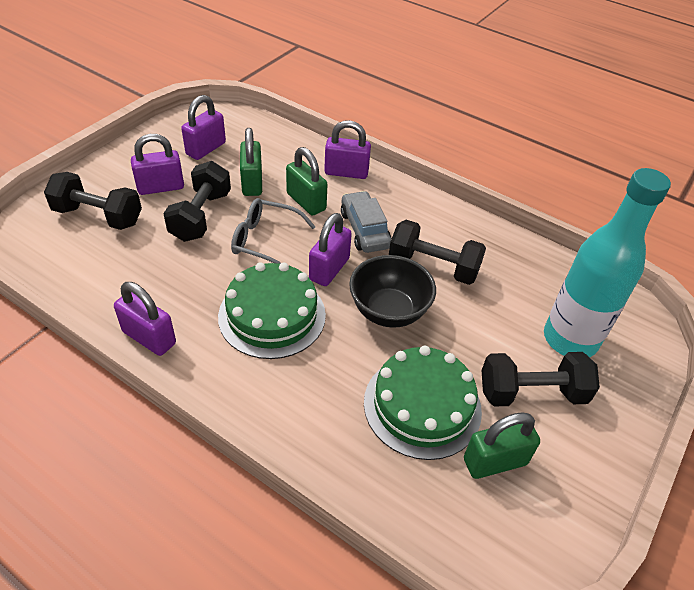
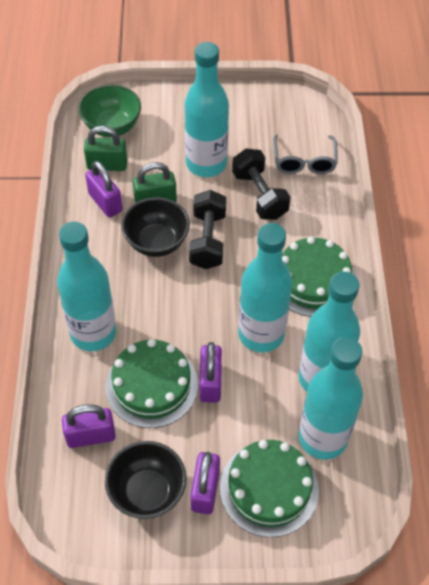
black bowl: 1 -> 2
black dumbbell: 4 -> 2
green bowl: 0 -> 1
green cake: 2 -> 3
green padlock: 3 -> 2
grey car: 1 -> 0
purple padlock: 5 -> 4
turquoise bottle: 1 -> 5

